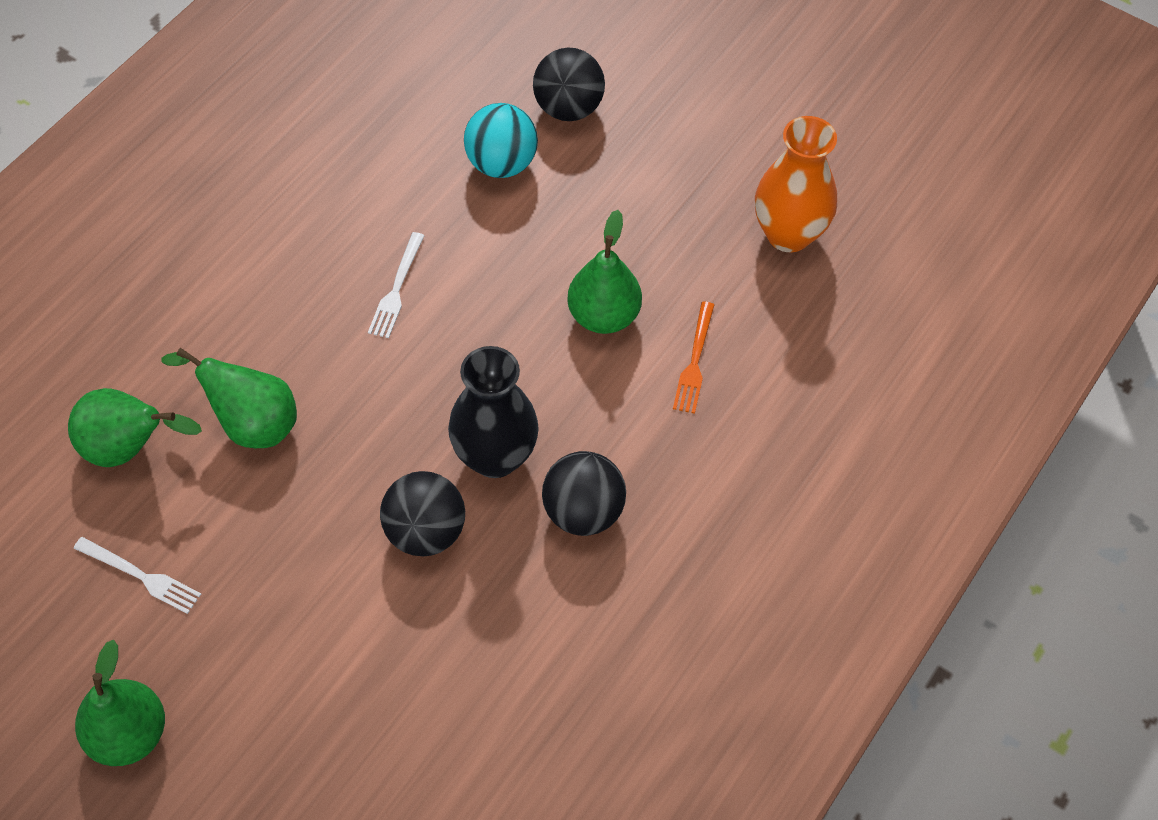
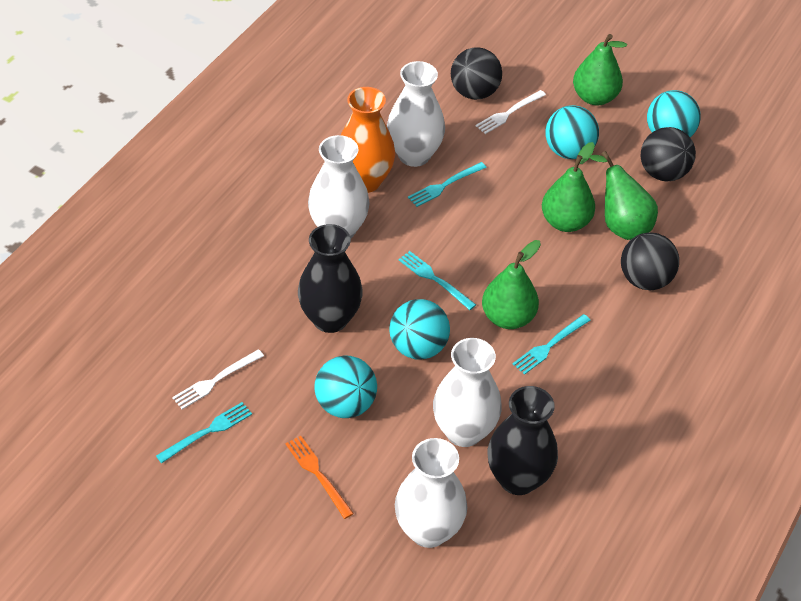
black vase: 1 -> 2
turquoise ball: 1 -> 4
turquoise fork: 0 -> 4
white vase: 0 -> 4

